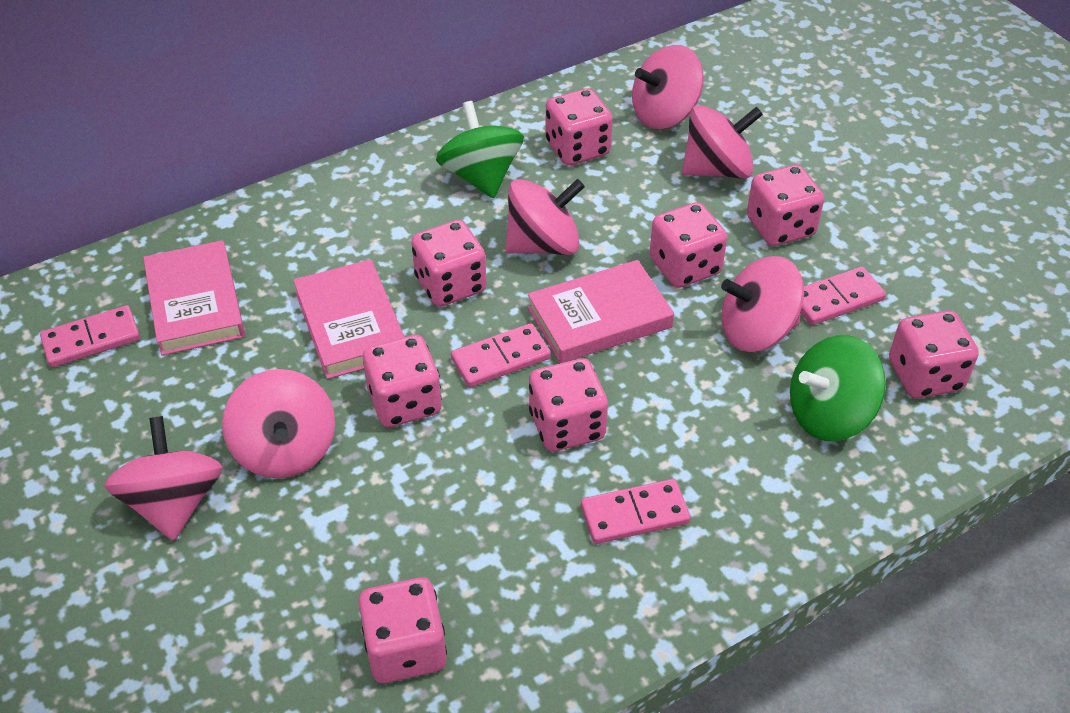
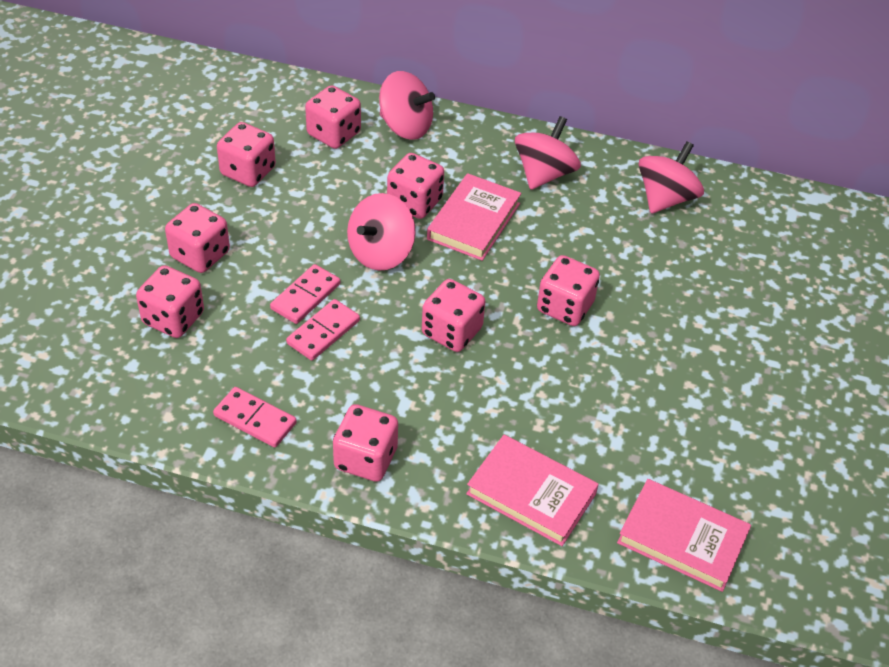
green spinning top: 2 -> 0
pink domino: 4 -> 3
pink spinning top: 6 -> 4

